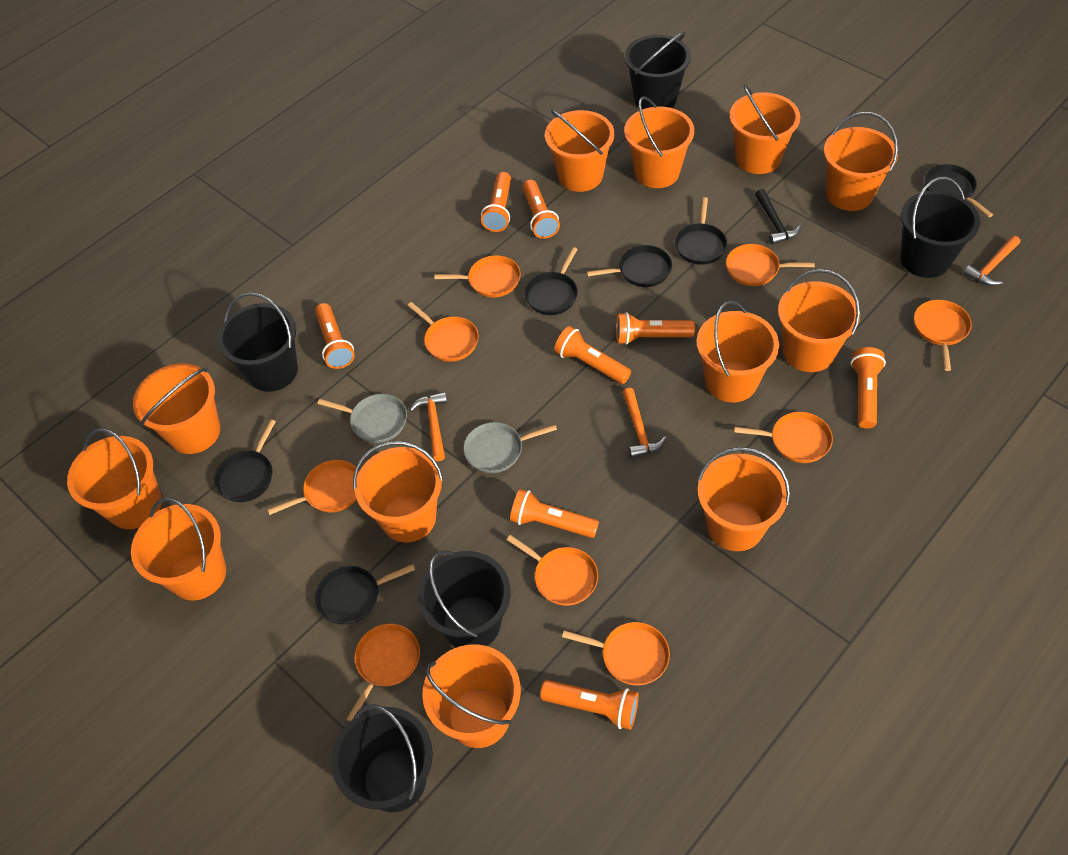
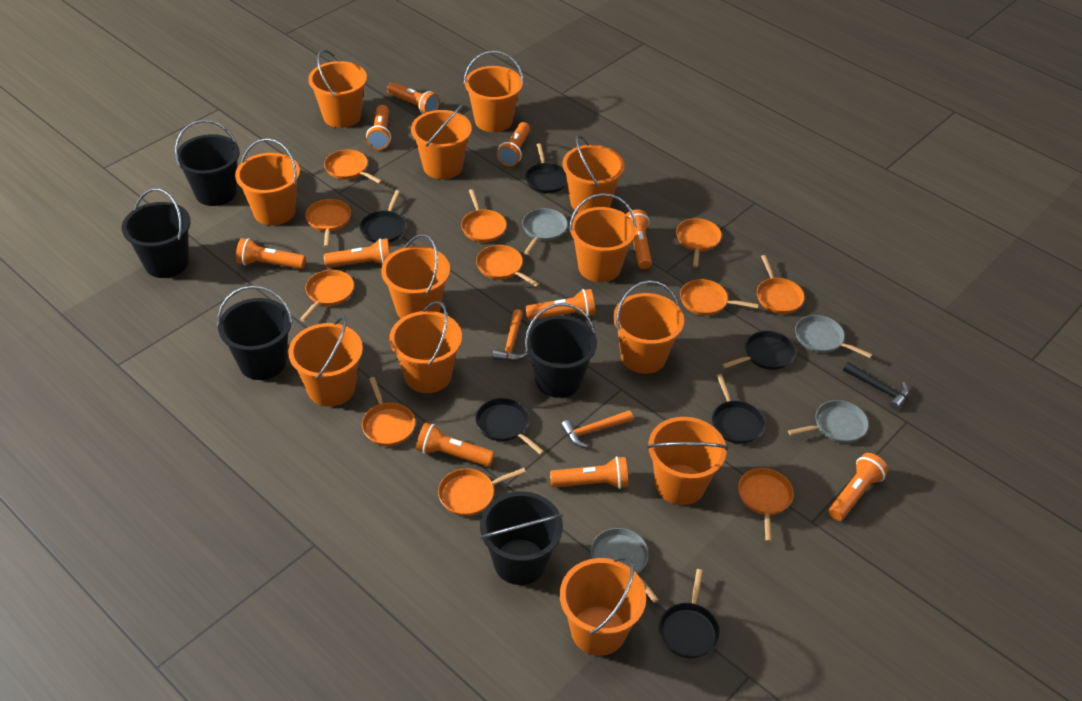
grey pan: 2 -> 4
orange flashlight: 8 -> 10
orange hammer: 3 -> 2
orange pan: 9 -> 11

